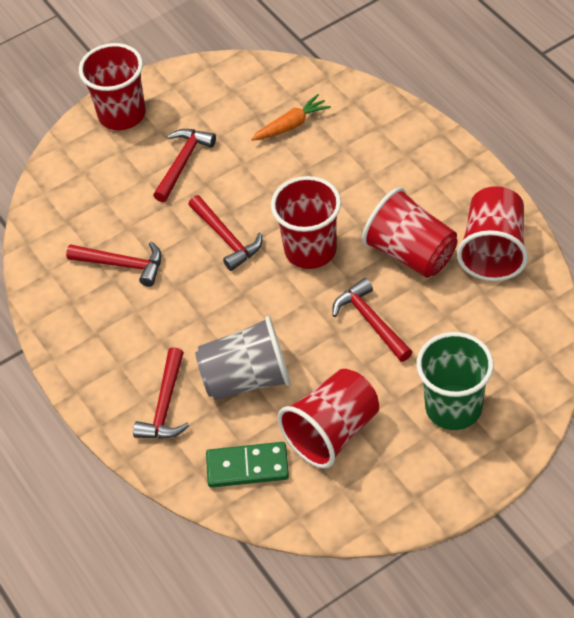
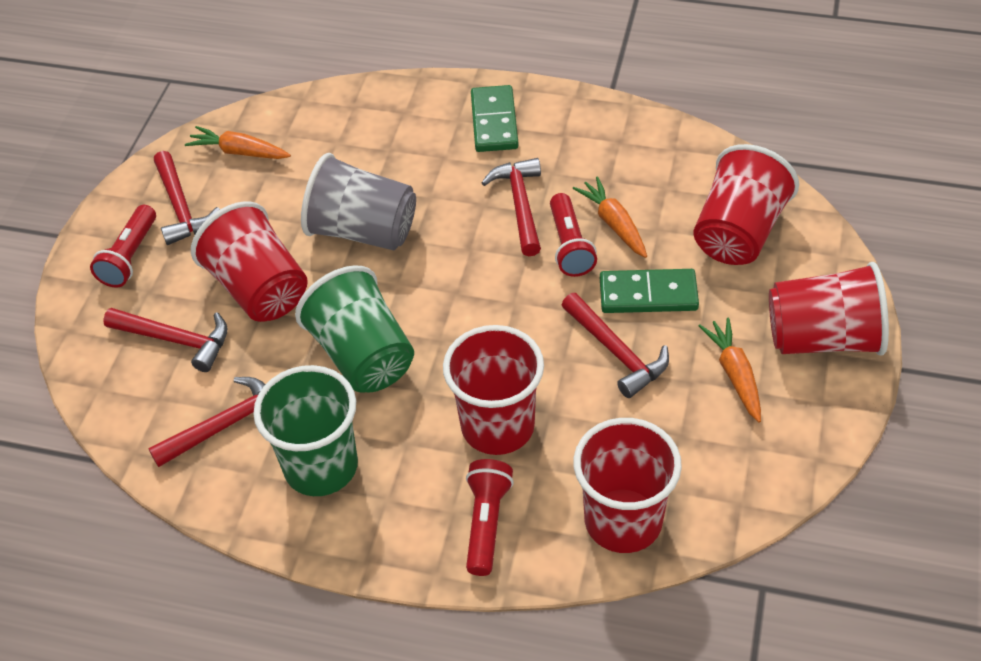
green cup: 1 -> 2
green domino: 1 -> 2
orange carrot: 1 -> 3
red flashlight: 0 -> 3

